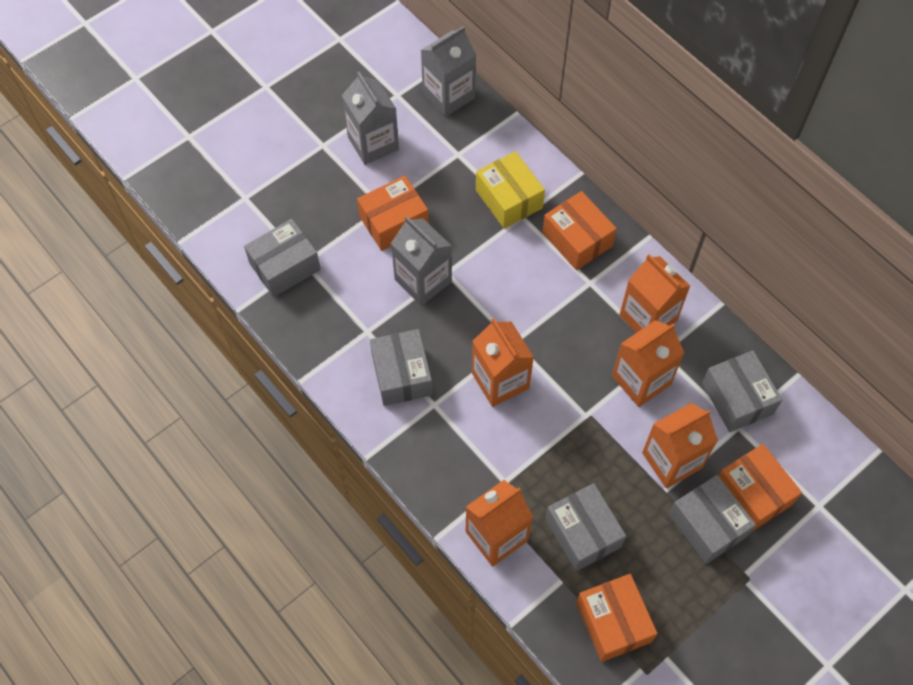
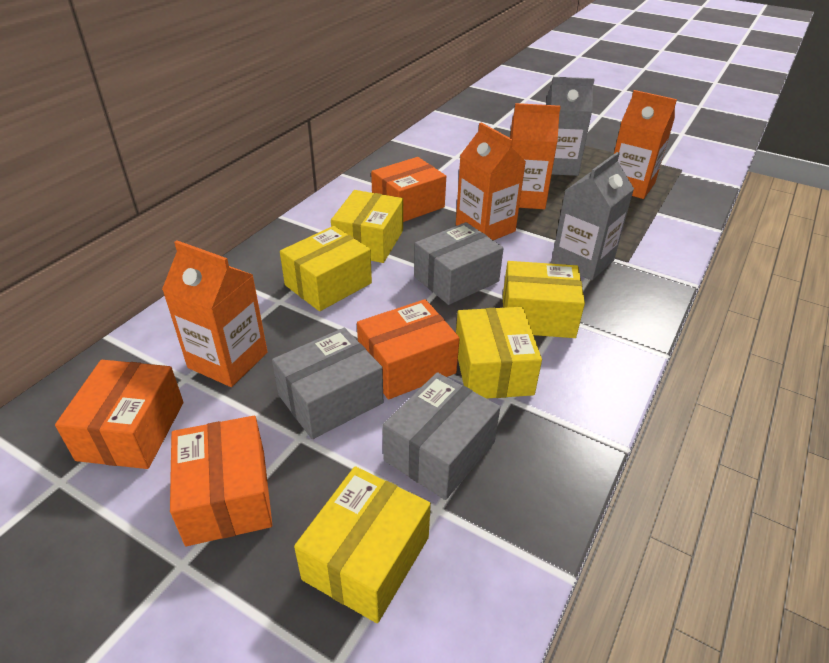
grey box: 5 -> 3
grey carton: 3 -> 2
orange carton: 5 -> 4
yellow box: 1 -> 5

